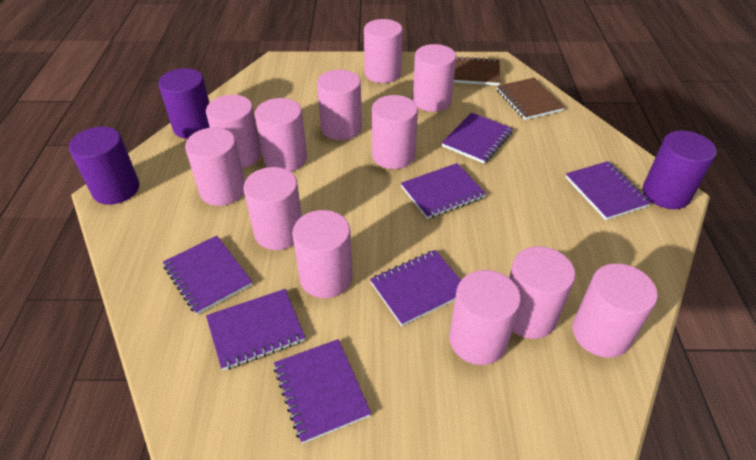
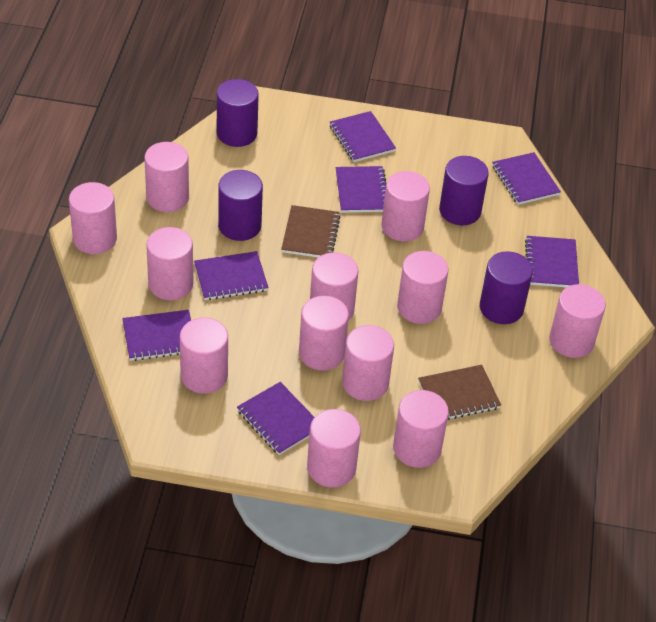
purple cylinder: 3 -> 4

